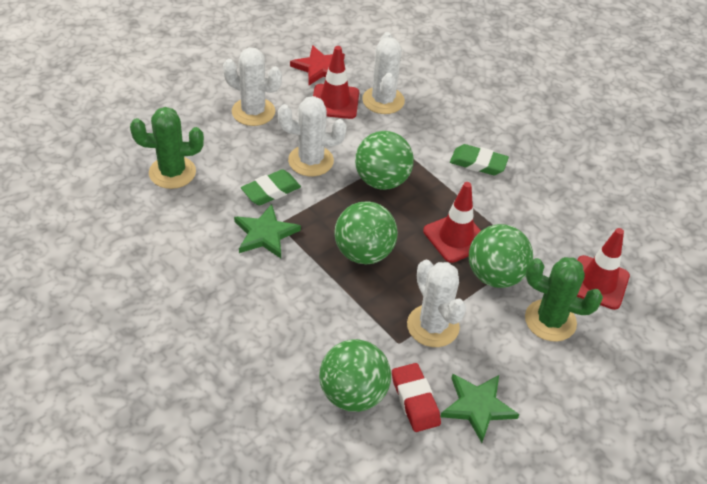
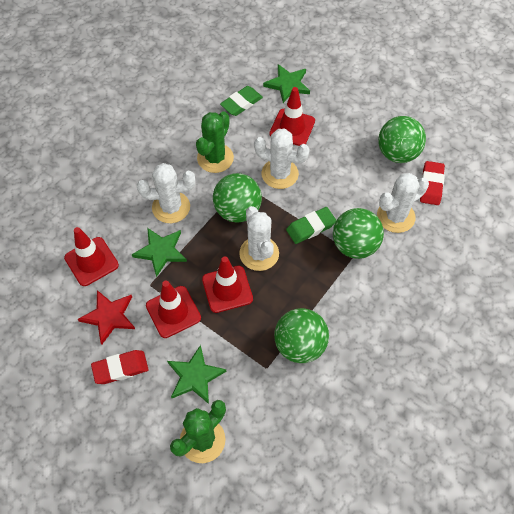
green star: 2 -> 3
red eraser: 1 -> 2
red traffic cone: 3 -> 4

